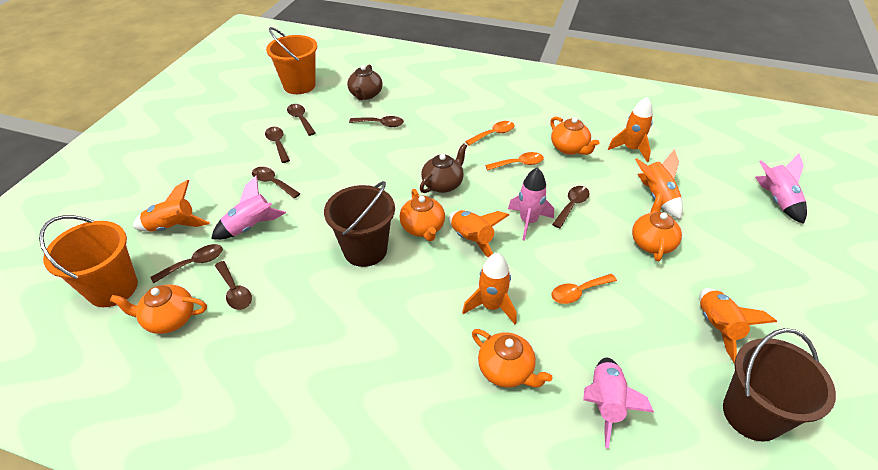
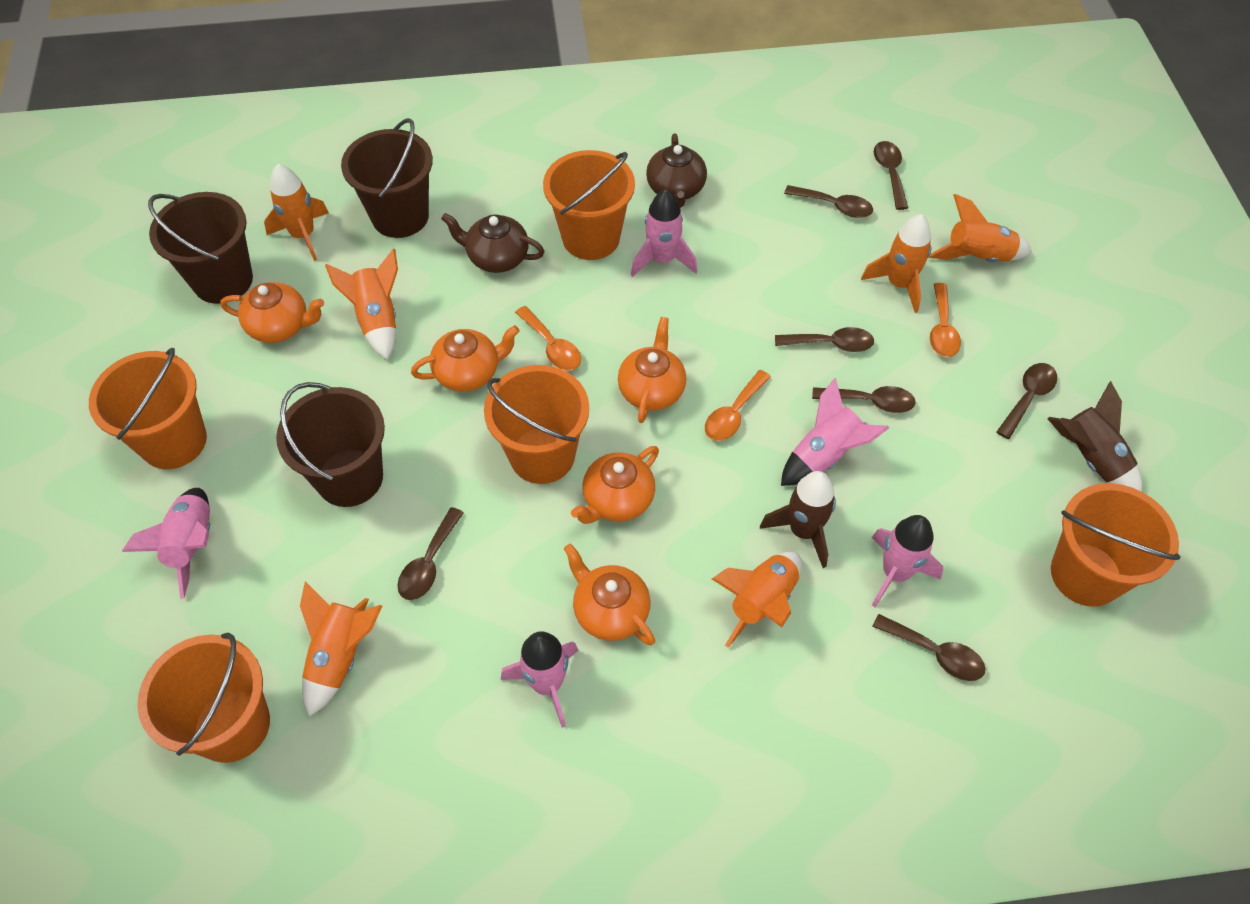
brown bucket: 2 -> 3
brown rocket: 0 -> 2
orange bucket: 2 -> 5
pink rocket: 4 -> 5

